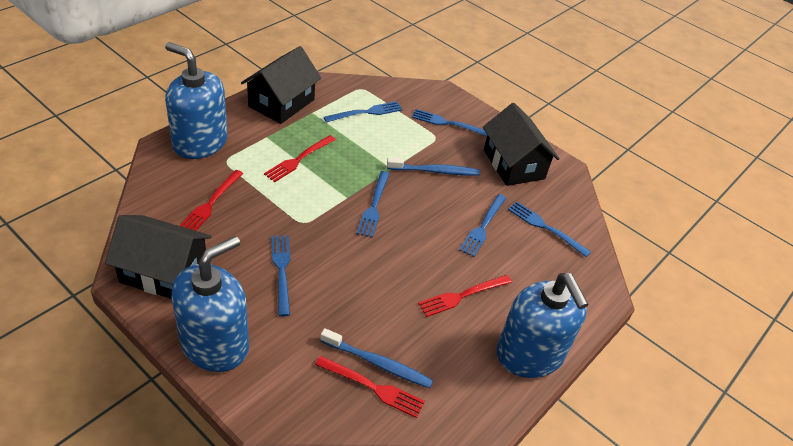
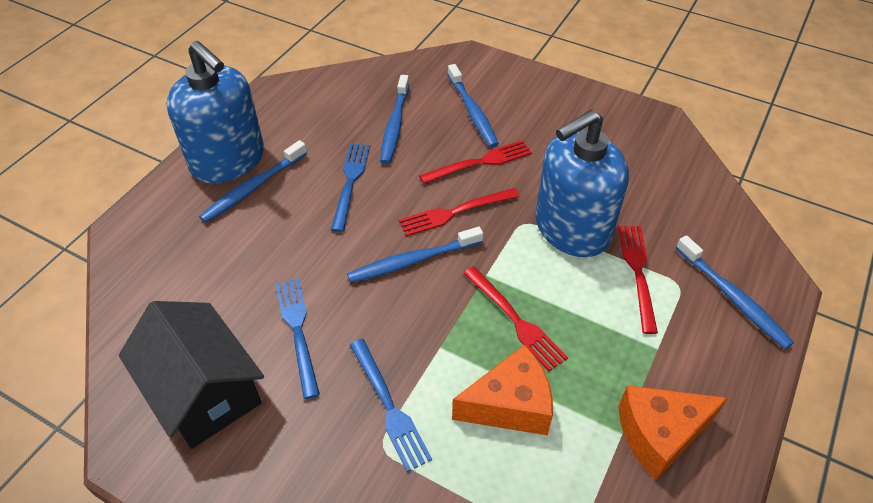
black house: 3 -> 1
blue fork: 6 -> 3
blue soap dispenser: 3 -> 2
blue toothbrush: 2 -> 5
orange cheese: 0 -> 2

